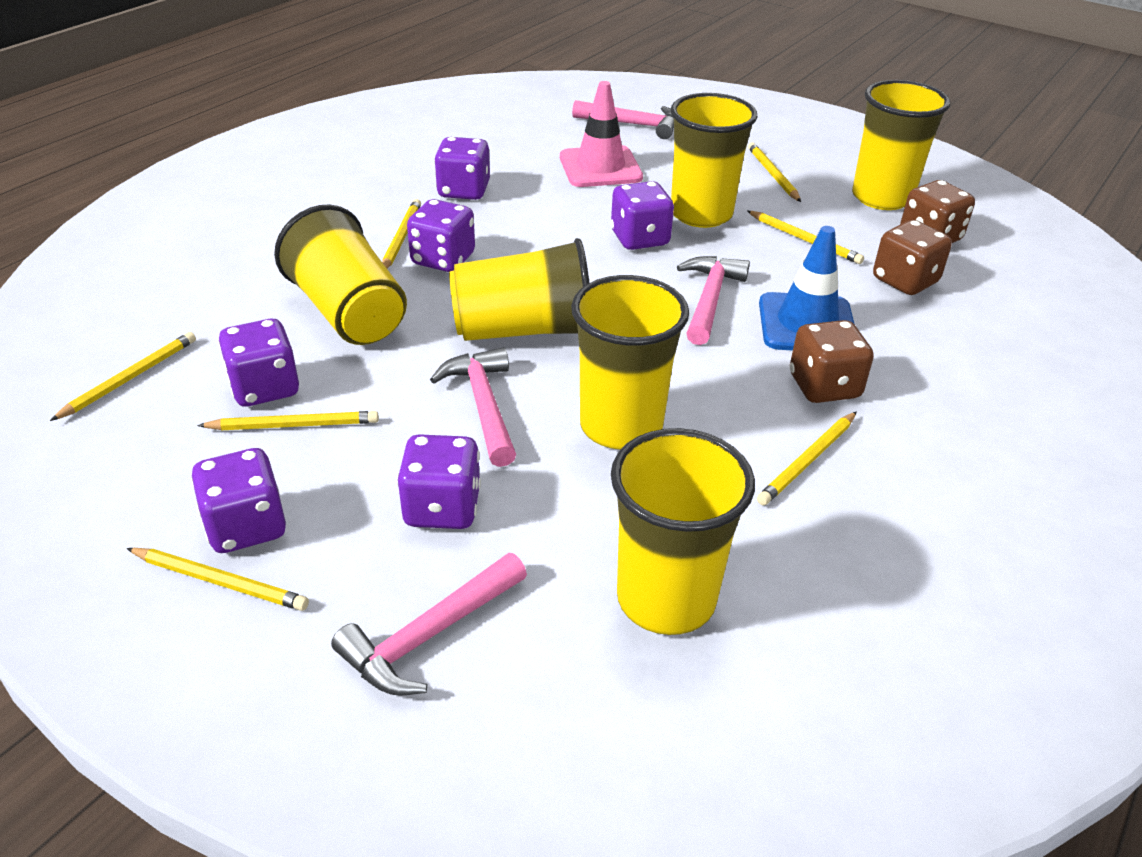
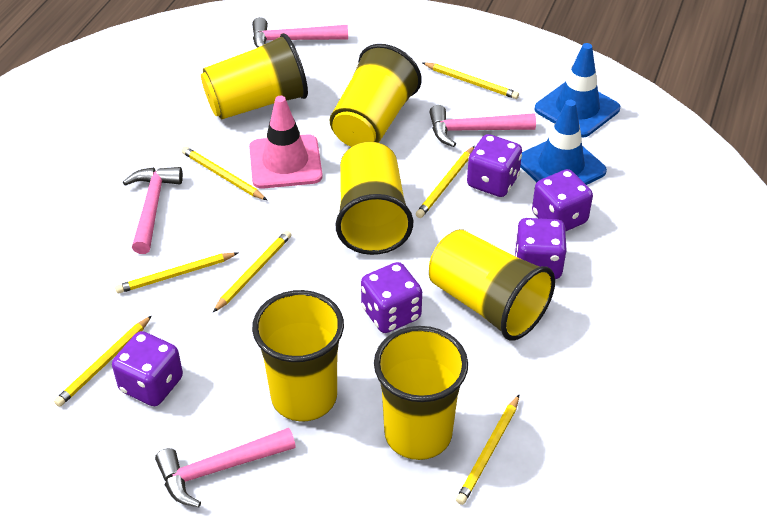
blue traffic cone: 1 -> 2
brown dice: 3 -> 0
purple dice: 6 -> 5

